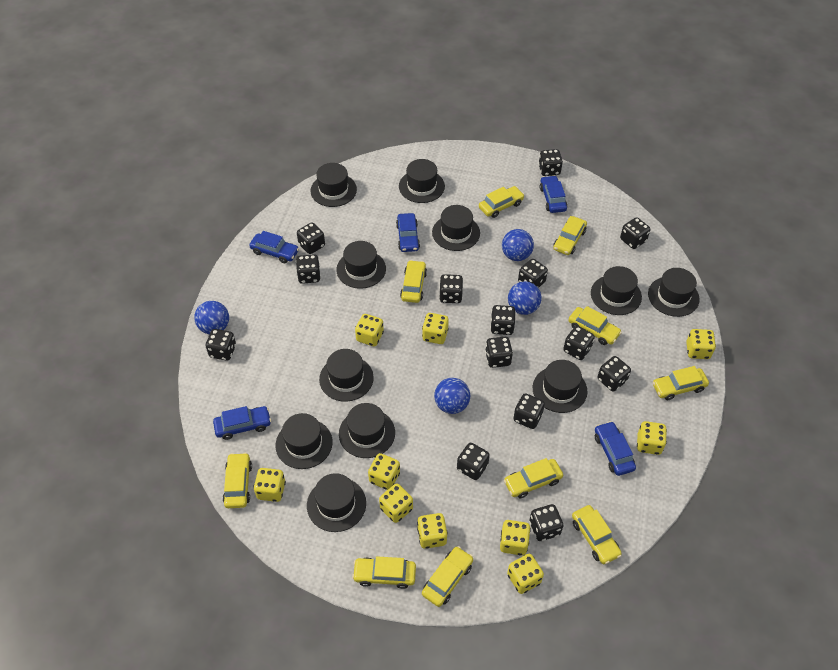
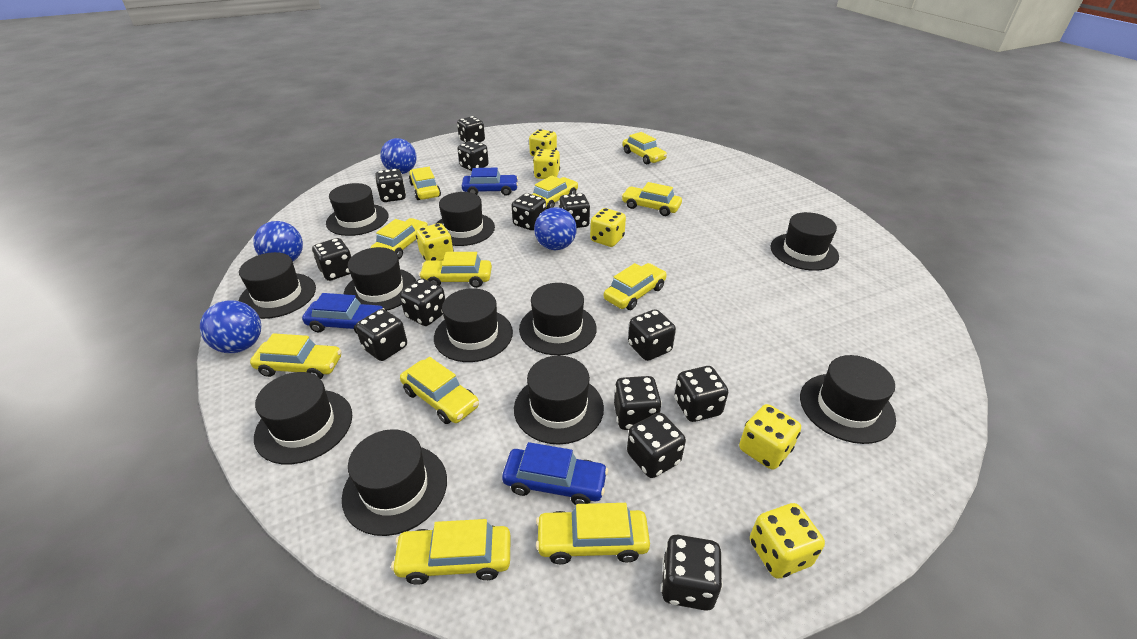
black dice: 14 -> 13
blue car: 5 -> 3
yellow car: 10 -> 11
yellow dice: 10 -> 6

